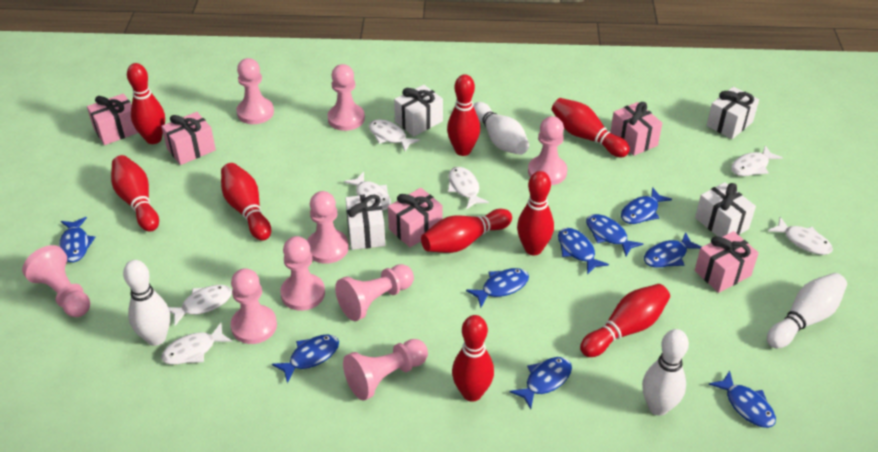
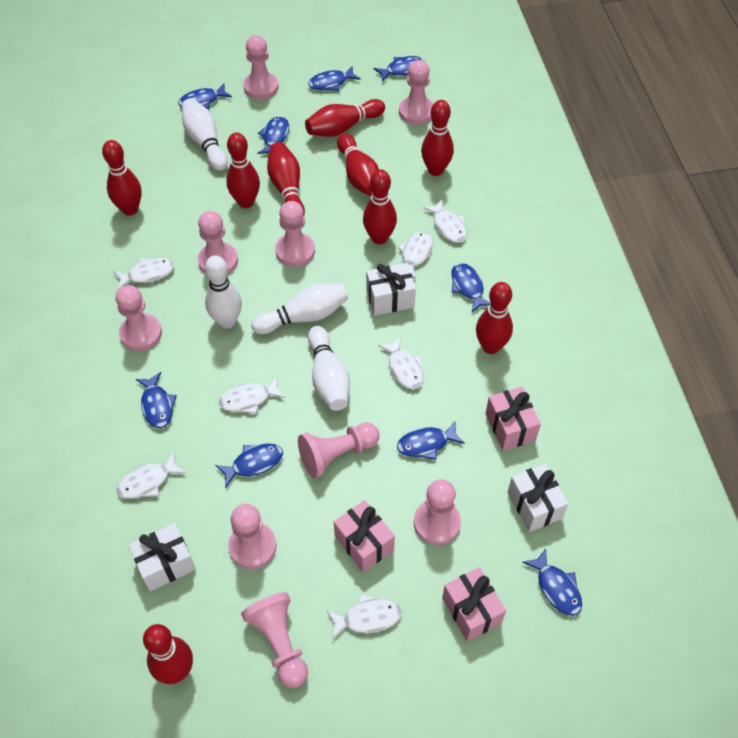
pink gift: 5 -> 3
white gift: 4 -> 3

